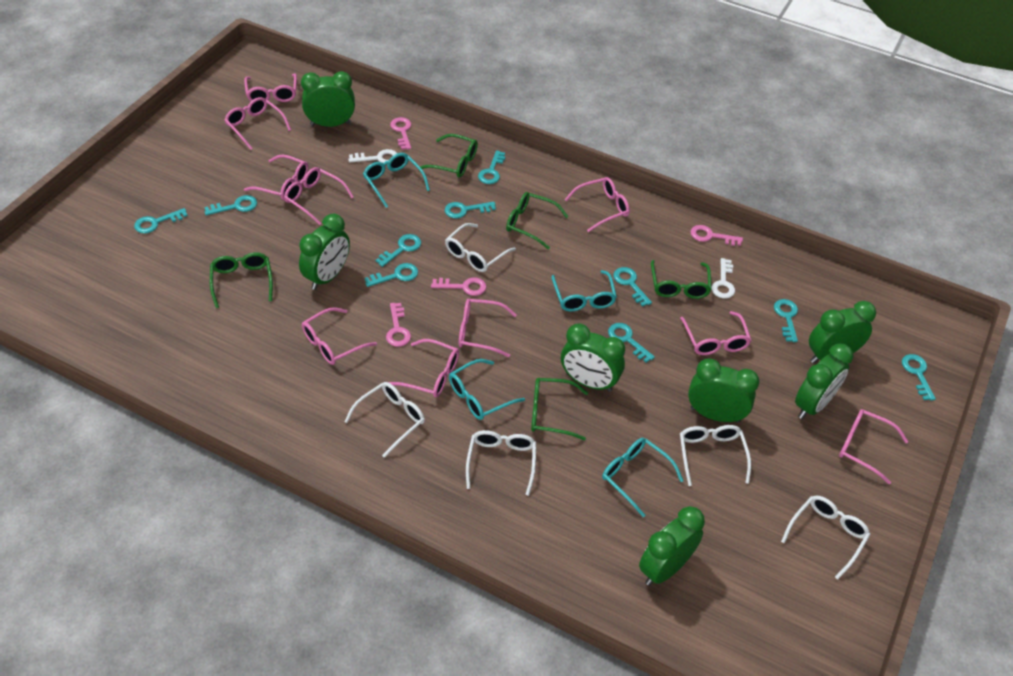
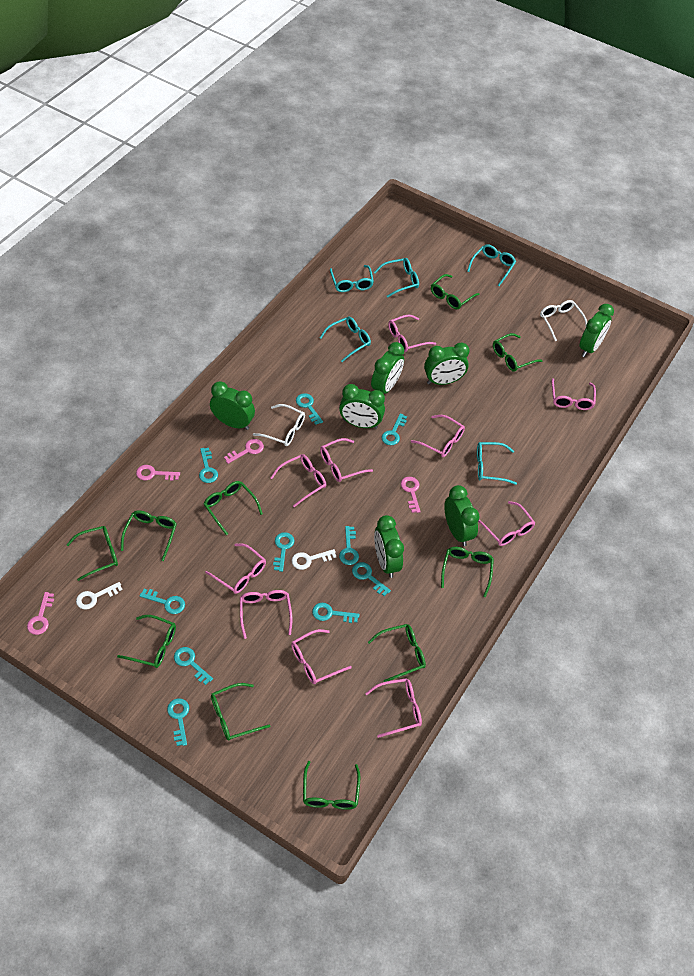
green glasses: 5 -> 10
turquoise glasses: 4 -> 5
white glasses: 5 -> 2

